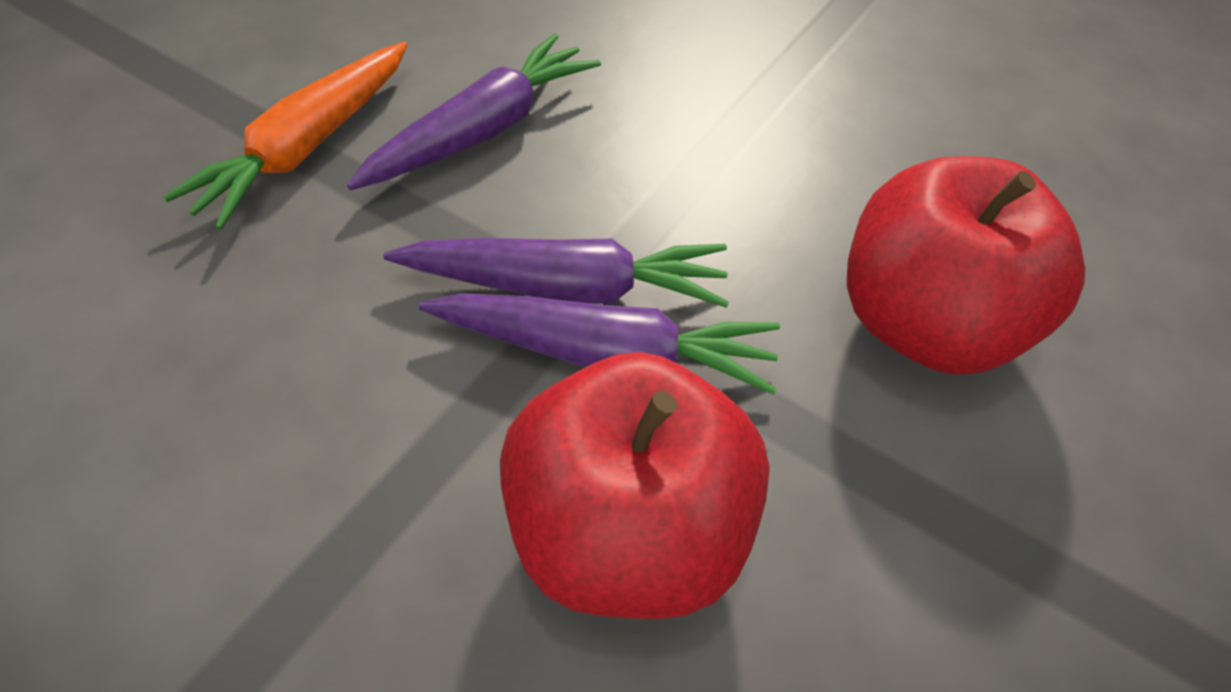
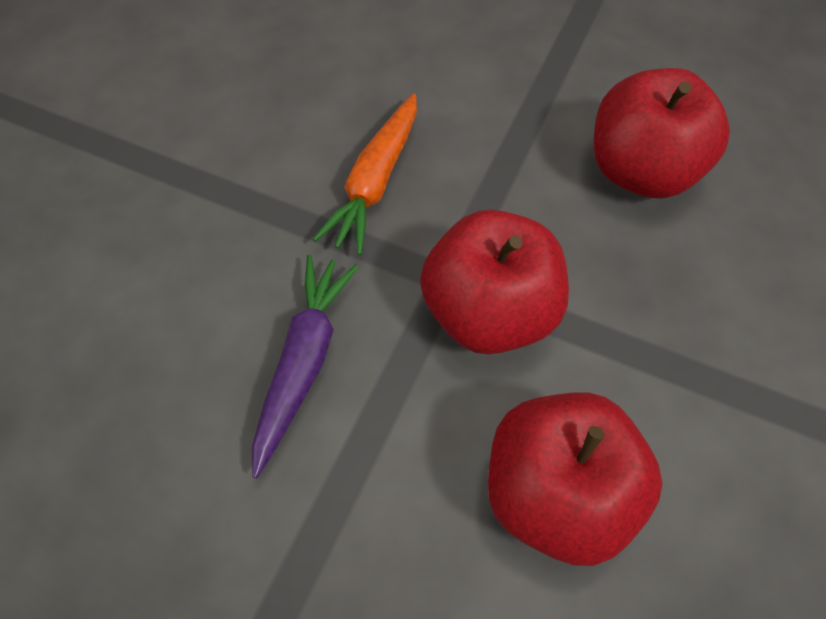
purple carrot: 3 -> 1
red apple: 2 -> 3

